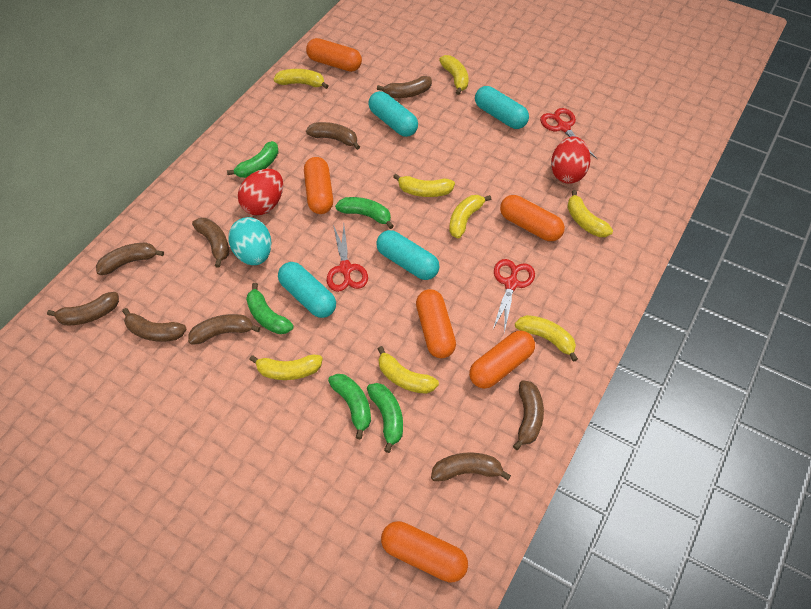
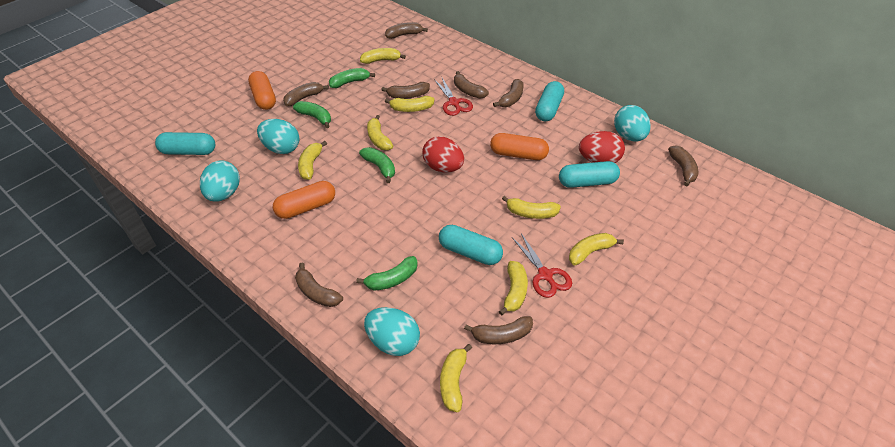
brown banana: 9 -> 8
green banana: 5 -> 4
orange capsule: 6 -> 3
red scissors: 3 -> 2
turquoise egg: 1 -> 4

